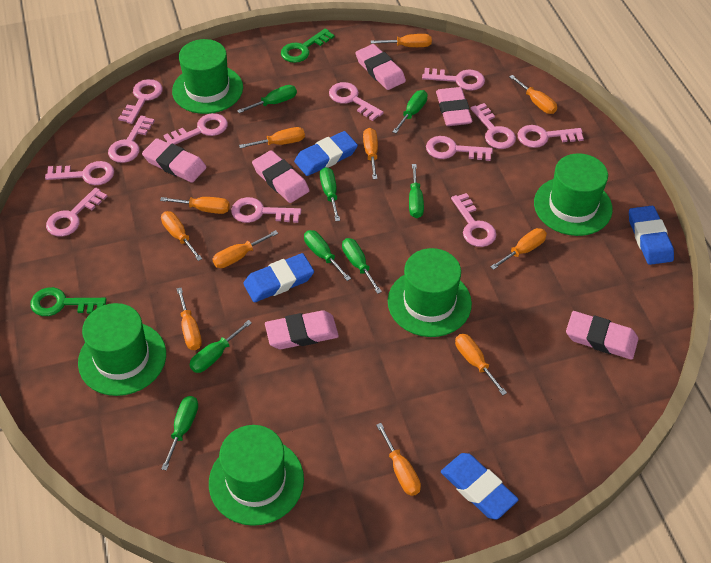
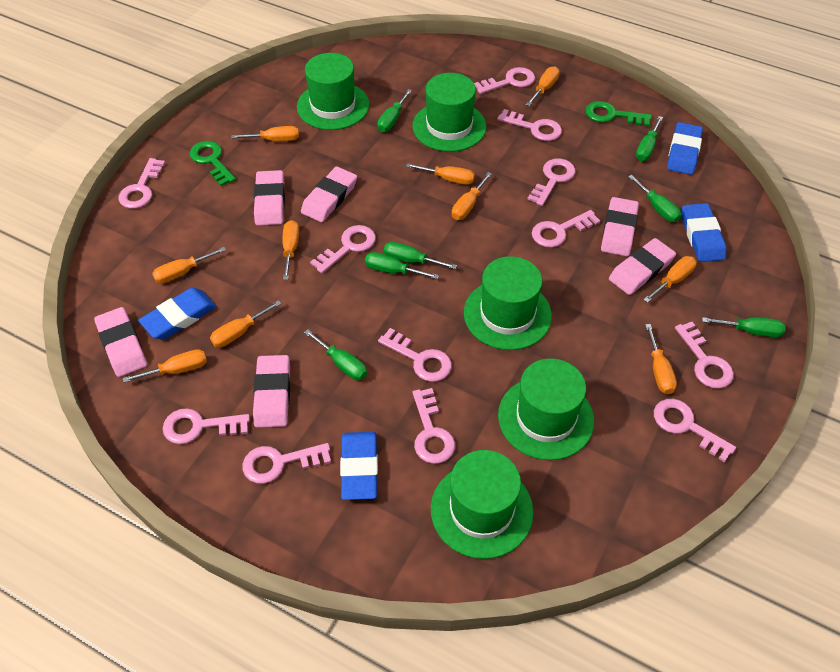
green screwdriver: 8 -> 7
orange screwdriver: 11 -> 10

